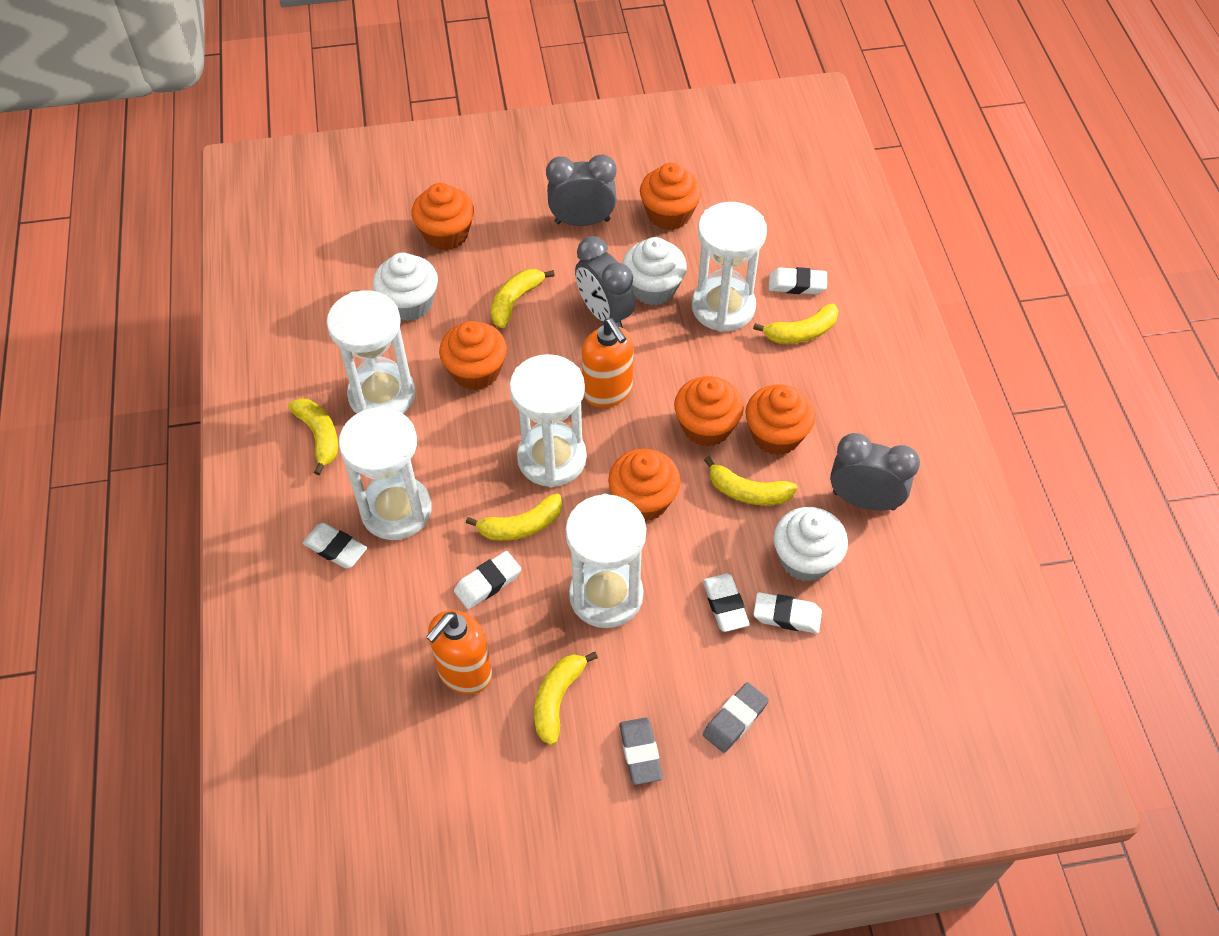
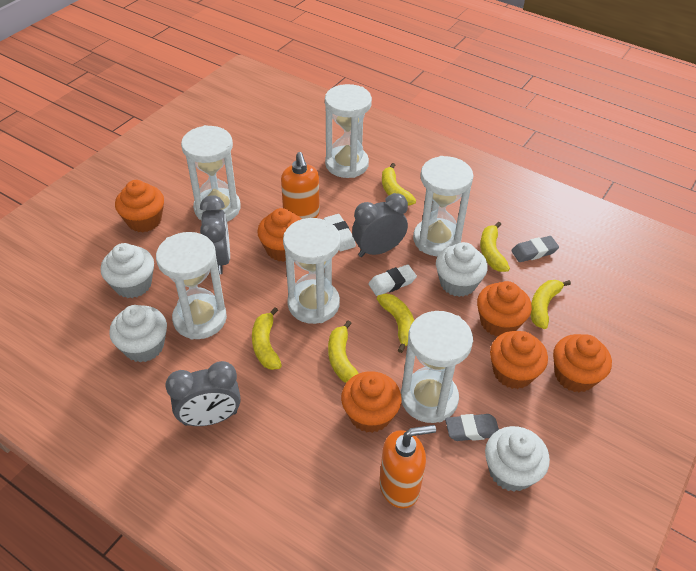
white cupcake: 3 -> 4
white eraser: 5 -> 2
white hourglass: 5 -> 6

